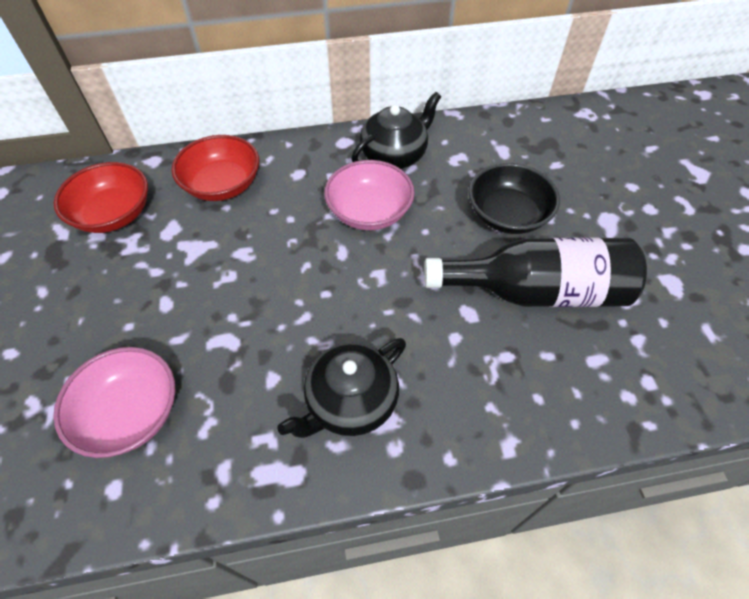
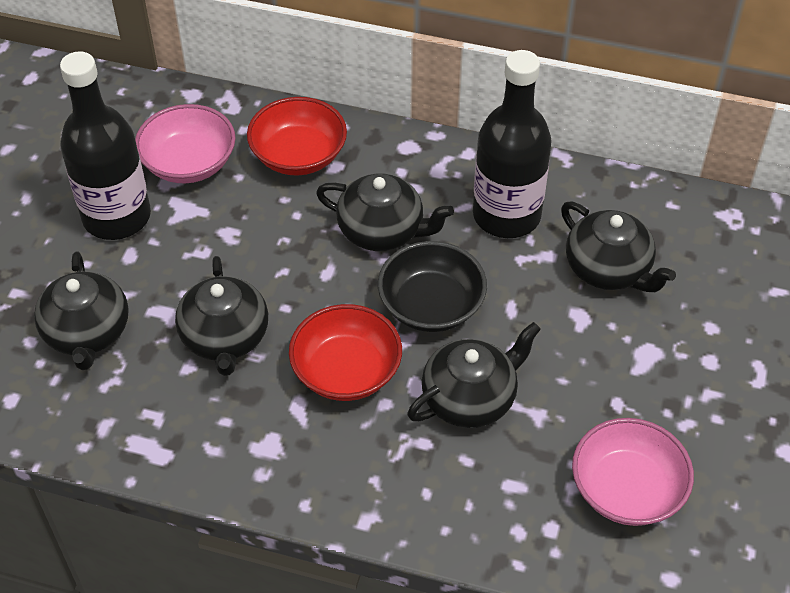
black bottle: 1 -> 2
black teapot: 2 -> 5

